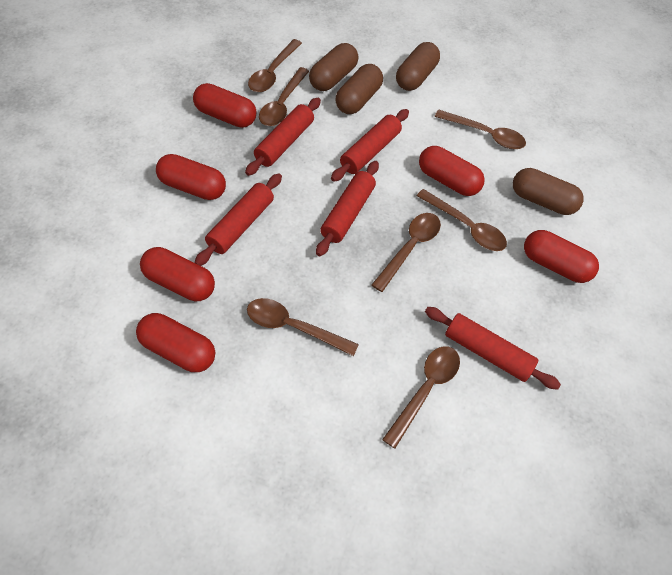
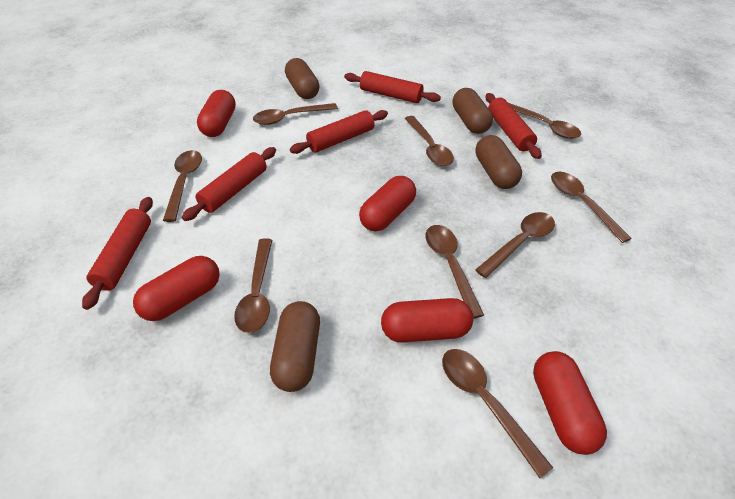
brown spoon: 7 -> 9
red capsule: 6 -> 5

